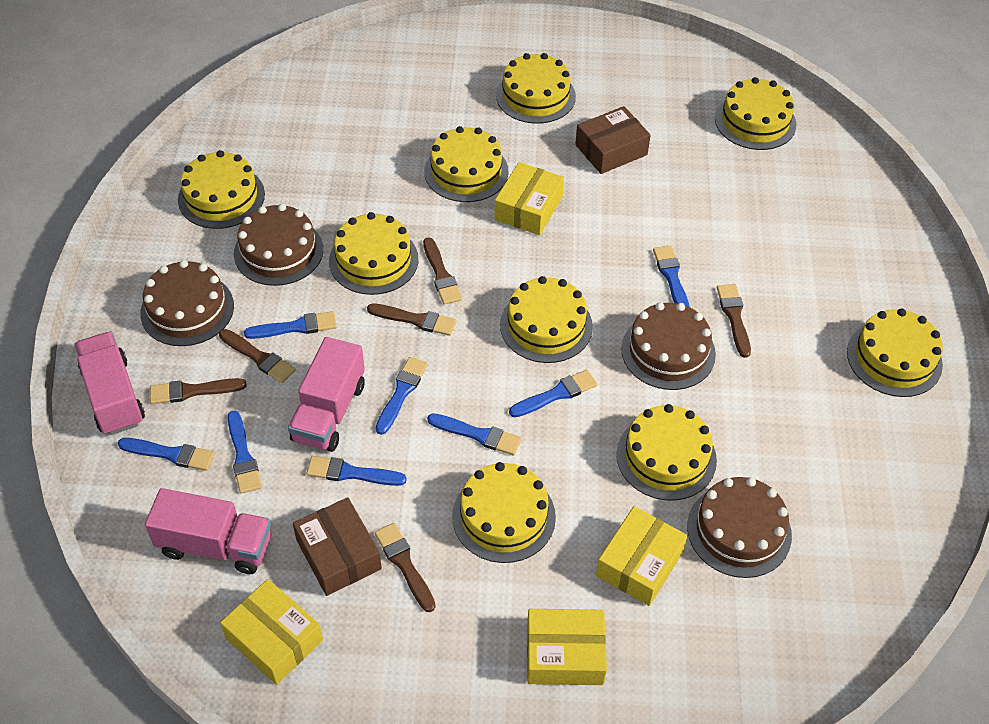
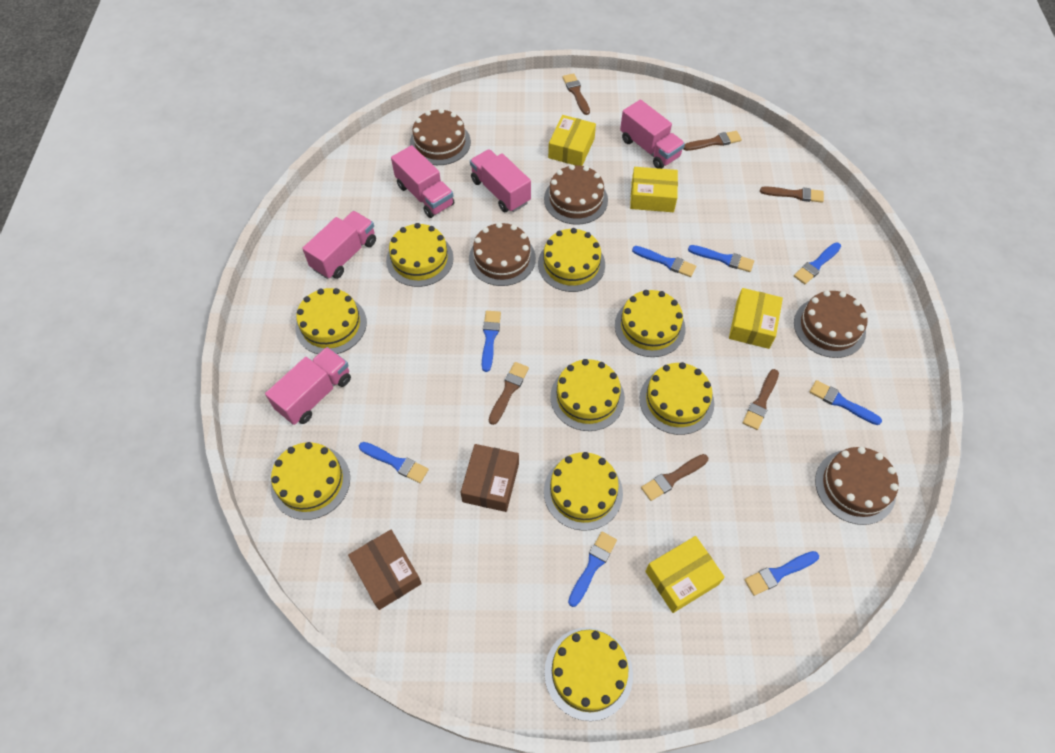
brown cake: 4 -> 5
pink truck: 3 -> 5

